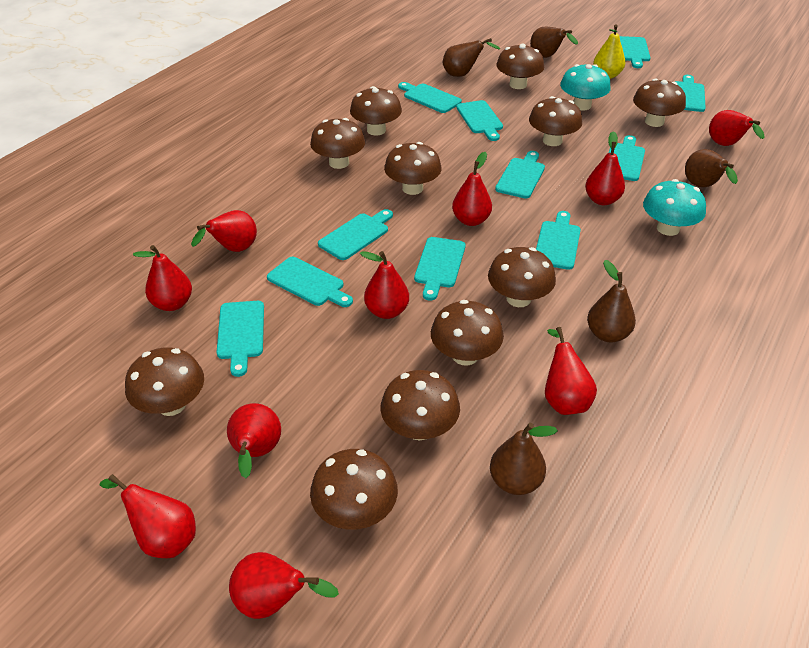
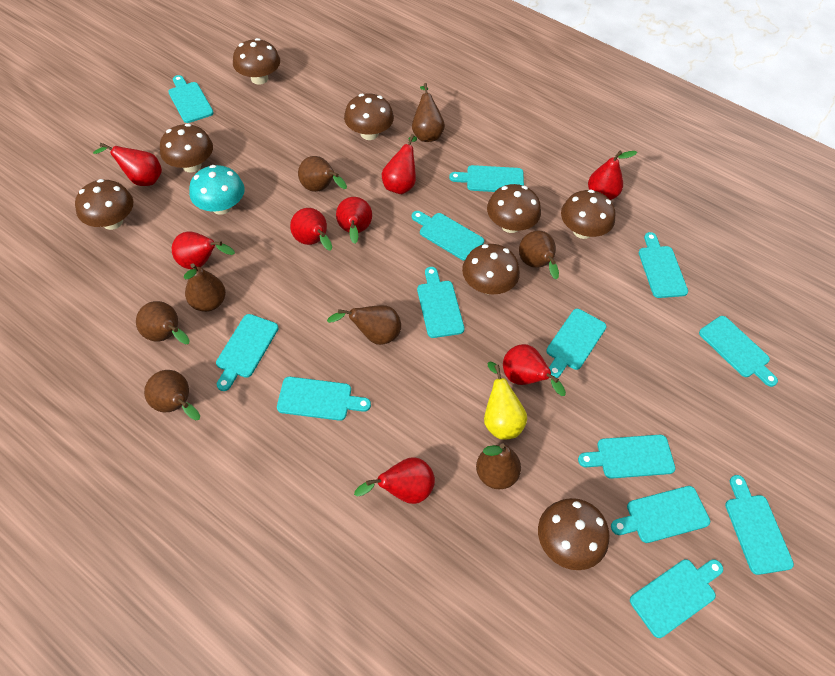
brown mushroom: 11 -> 8
brown pear: 5 -> 8
red pear: 10 -> 8
turquoise cutting board: 11 -> 13
turquoise mushroom: 2 -> 1

